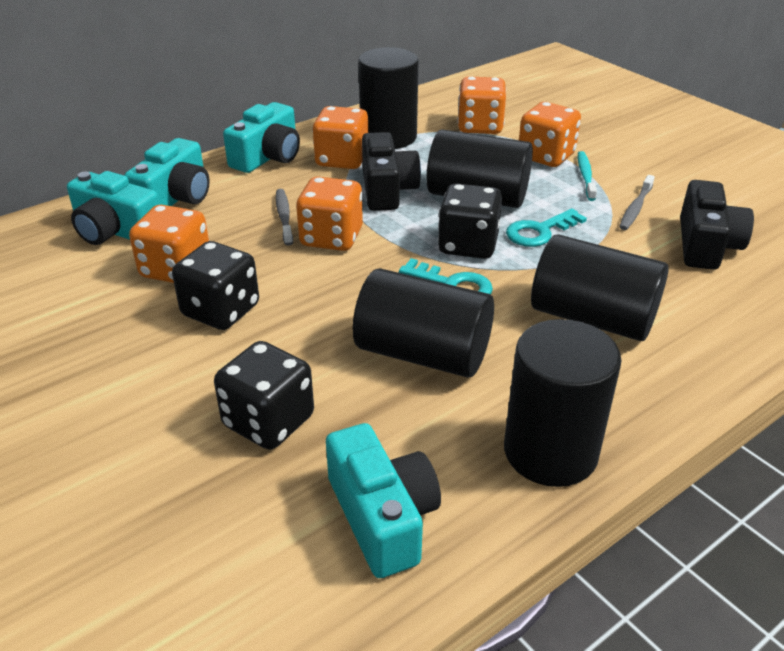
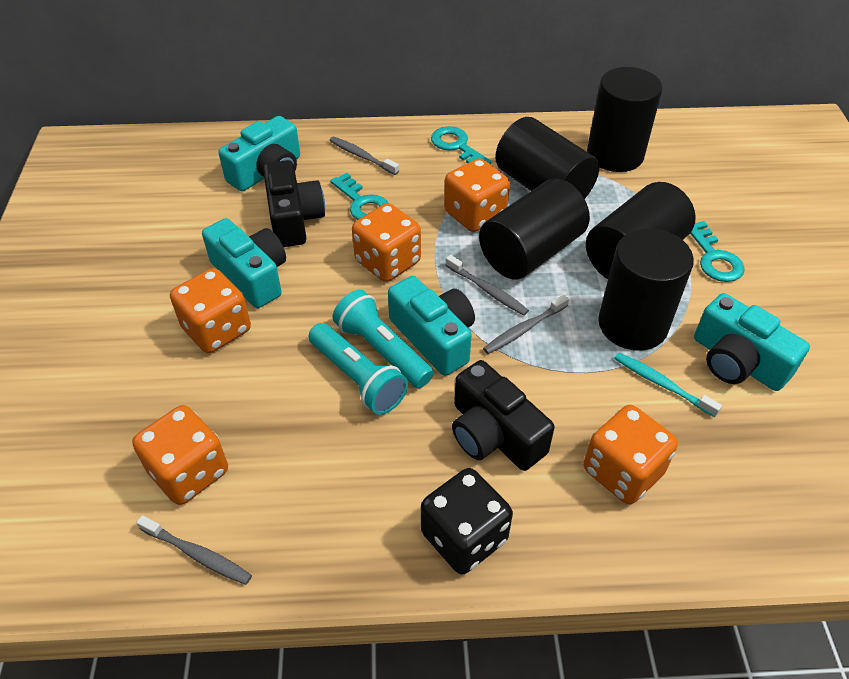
black dice: 3 -> 1
grey toothbrush: 2 -> 4
turquoise flashlight: 0 -> 2
turquoise key: 2 -> 3

